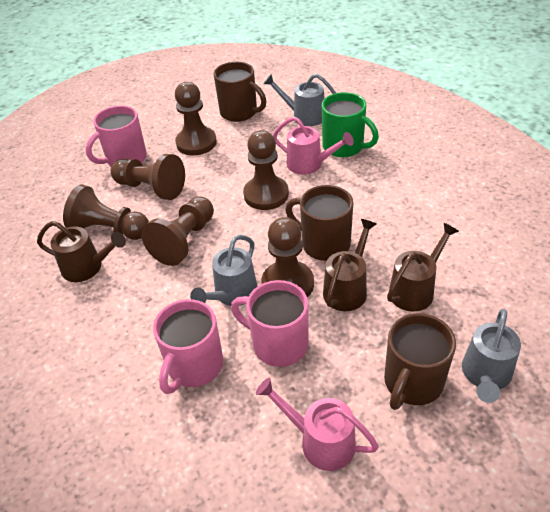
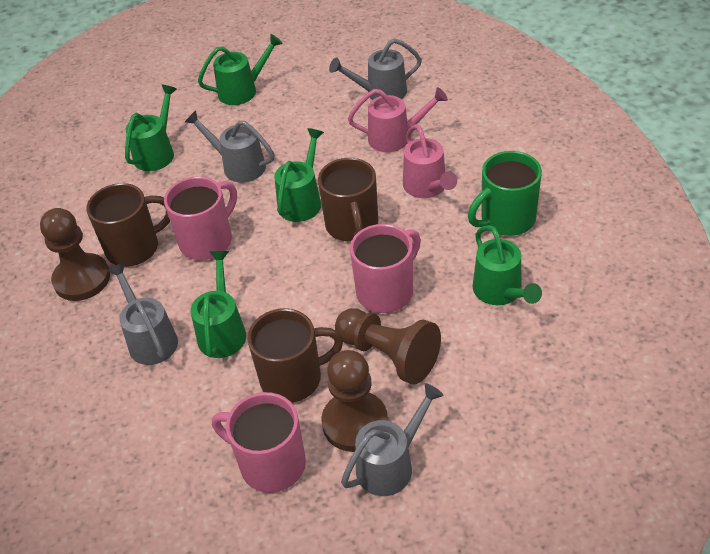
brown pawn: 6 -> 3
brown watering can: 3 -> 0
green watering can: 0 -> 5
grey watering can: 3 -> 4

